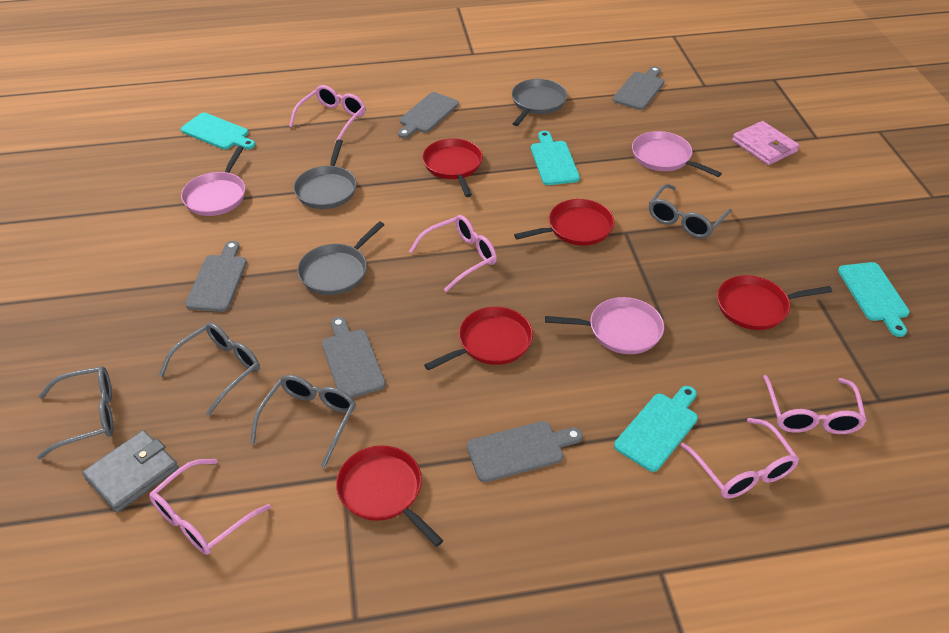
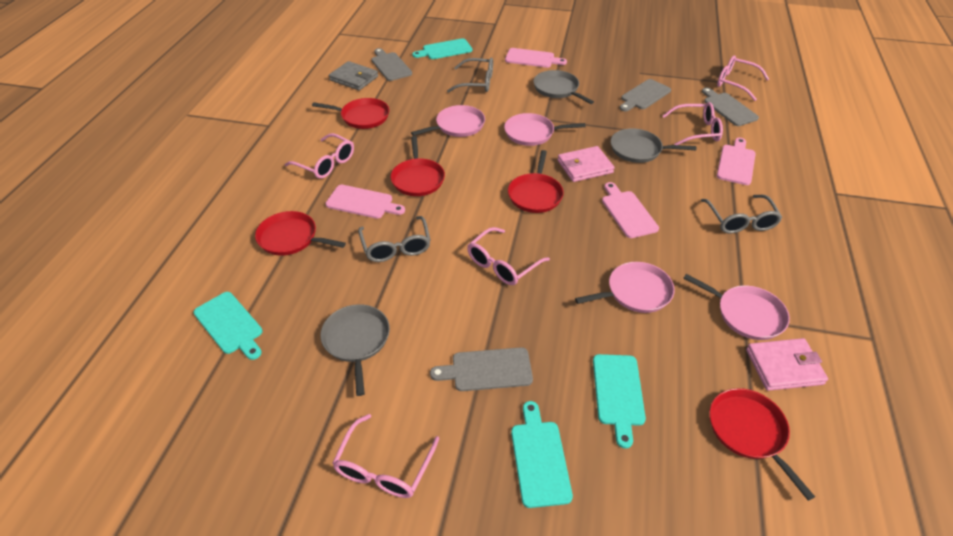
grey cutting board: 5 -> 4
grey glasses: 4 -> 3
pink cutting board: 0 -> 4
pink pan: 3 -> 4
pink wallet: 1 -> 2

